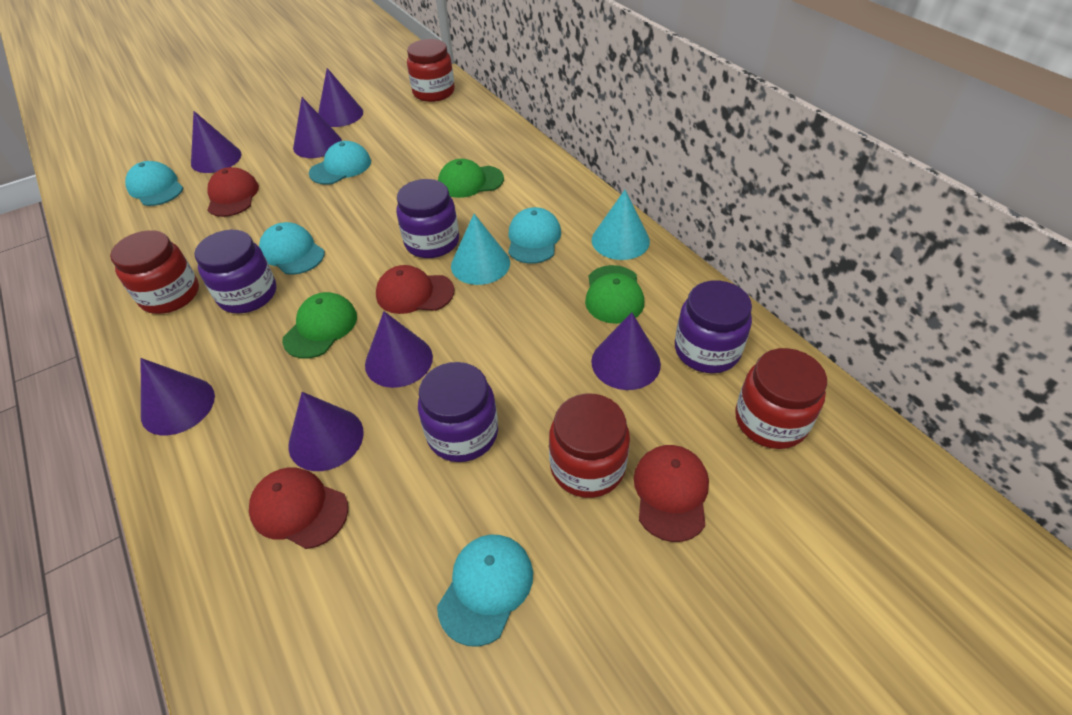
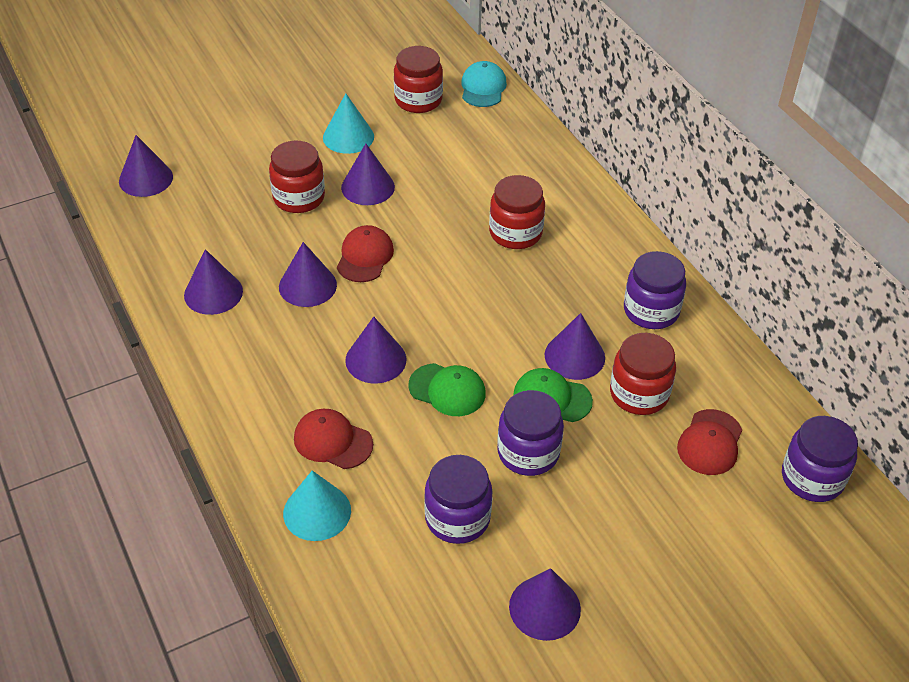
green cap: 3 -> 2
red cap: 4 -> 3
turquoise cap: 5 -> 1

